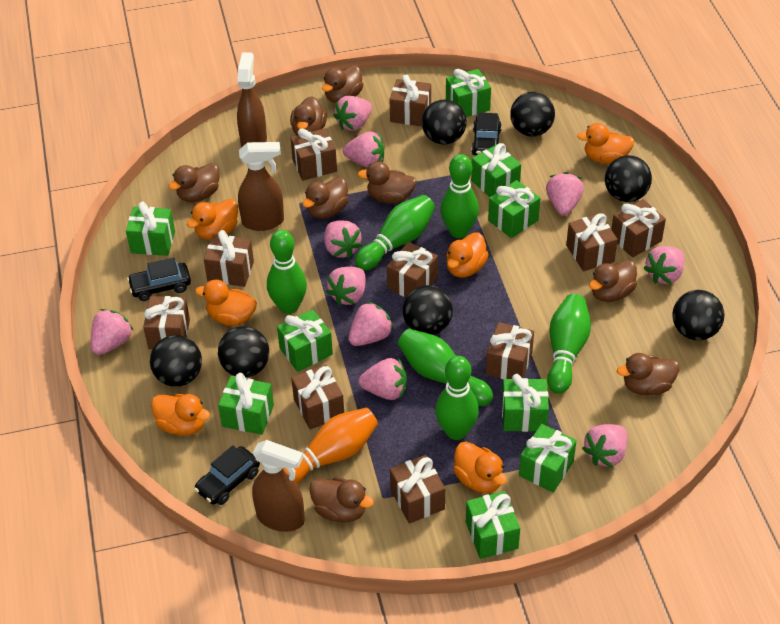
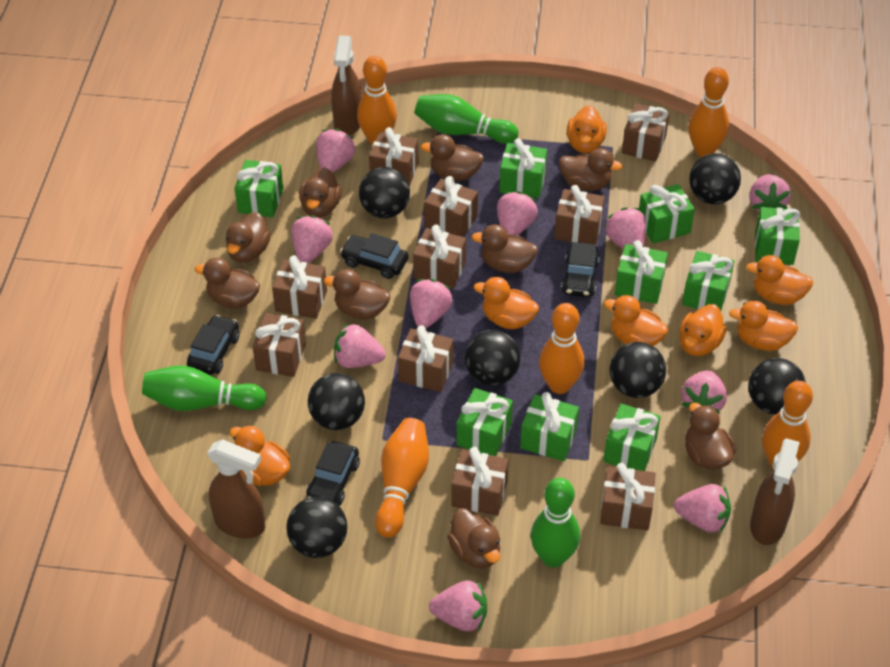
black car: 3 -> 4
brown duck: 8 -> 9
green bowling pin: 6 -> 3
orange bowling pin: 1 -> 5
orange duck: 6 -> 7

